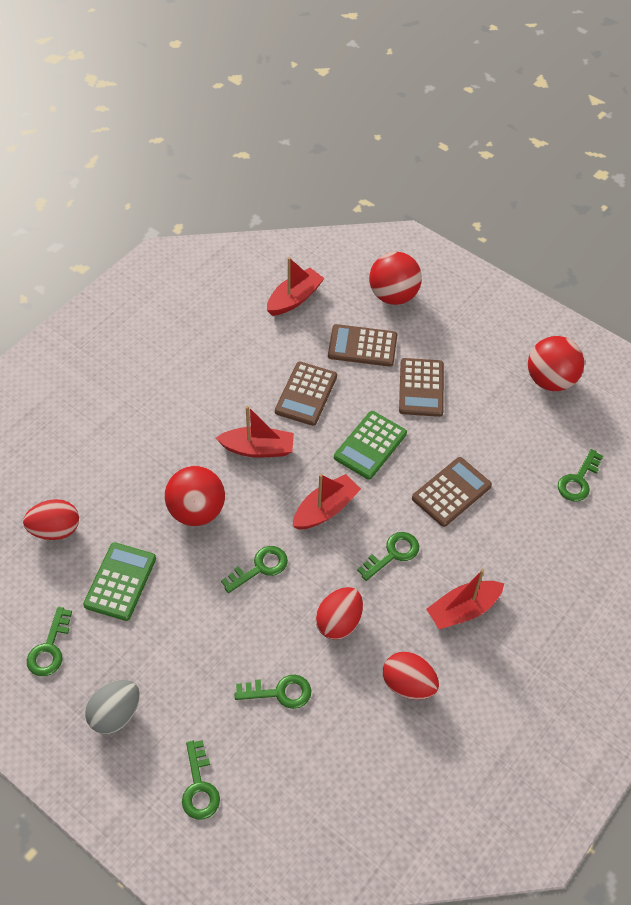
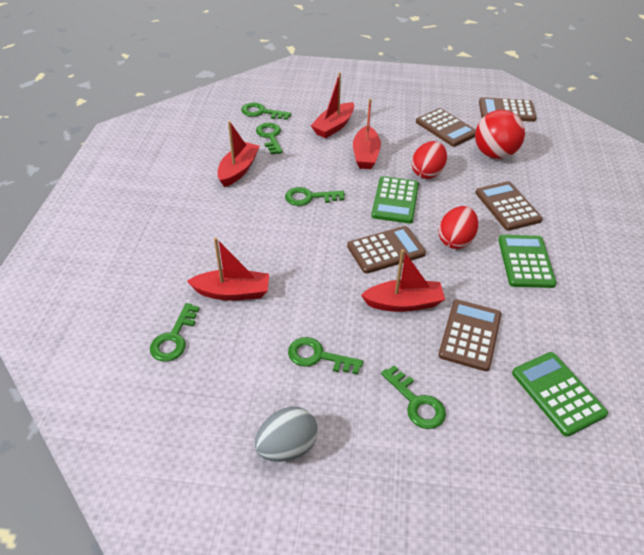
brown calculator: 4 -> 5
green calculator: 2 -> 3
red ball: 3 -> 1
red boat: 4 -> 5
red egg: 3 -> 2

